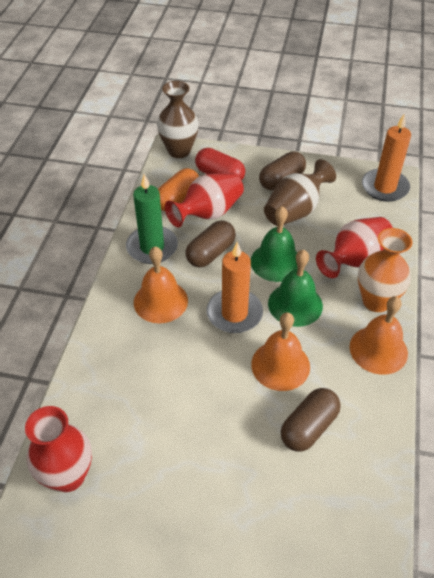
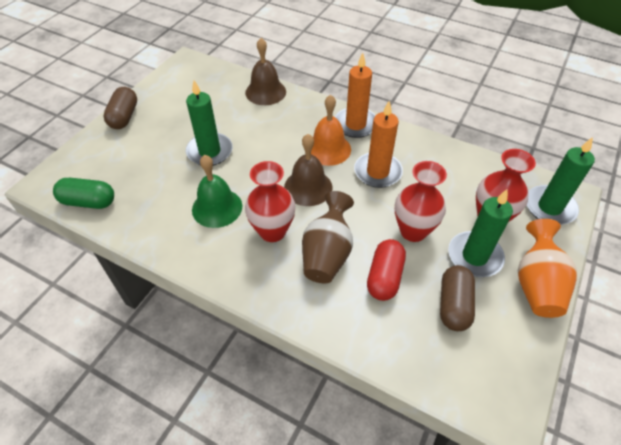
brown bell: 0 -> 2
brown capsule: 3 -> 2
brown vase: 2 -> 1
green bell: 2 -> 1
green candle: 1 -> 3
green capsule: 0 -> 1
orange bell: 3 -> 1
orange capsule: 1 -> 0

